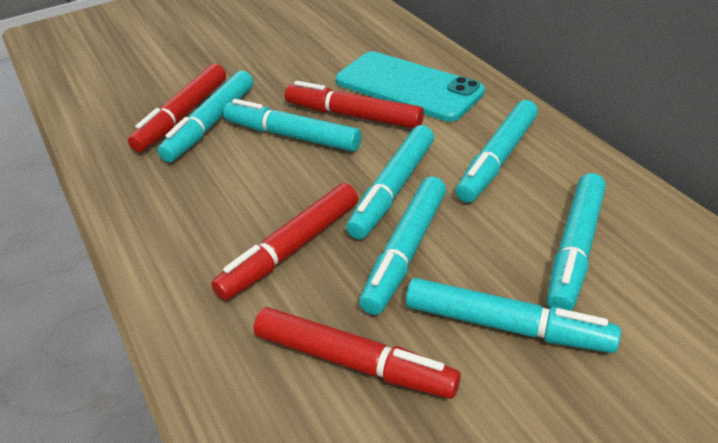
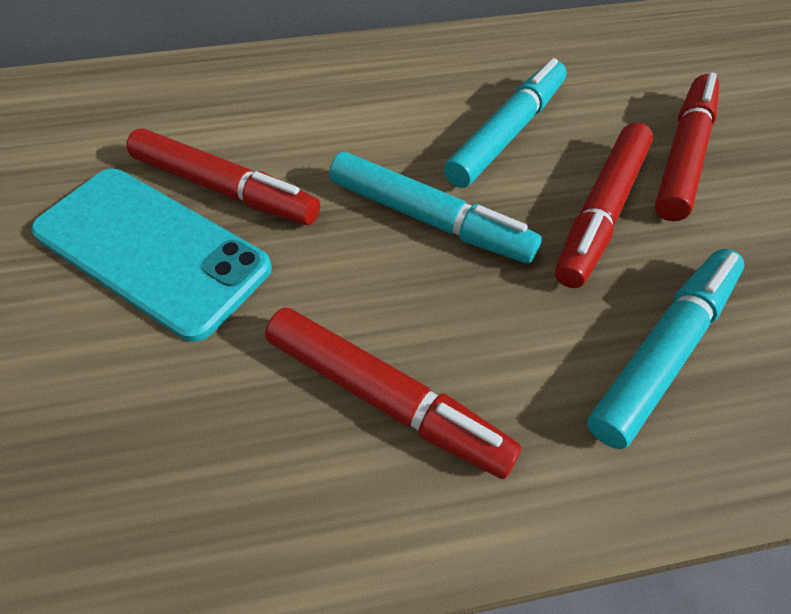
turquoise marker: 7 -> 3

